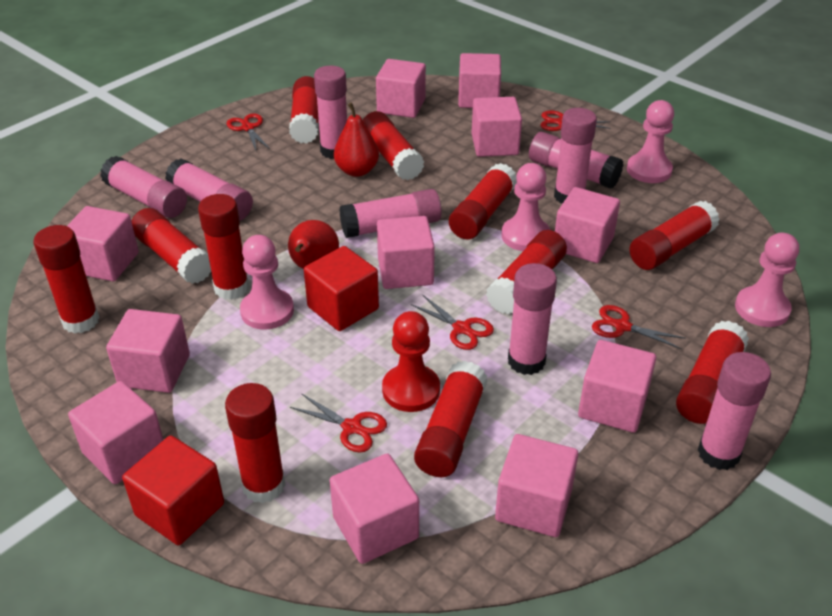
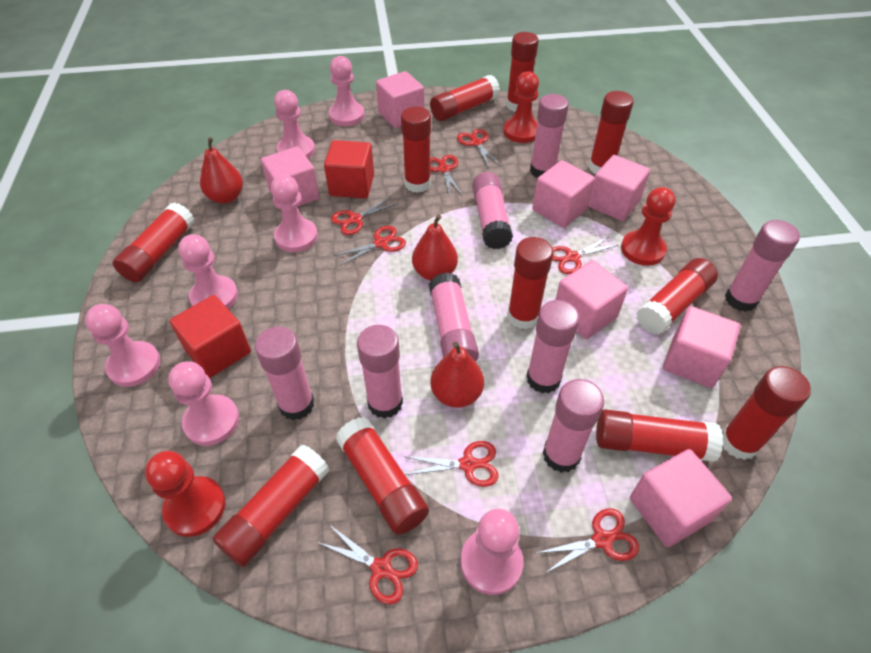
pink cube: 11 -> 7
pink pawn: 4 -> 7
red pawn: 1 -> 3
red pear: 2 -> 3
red scissors: 5 -> 8

